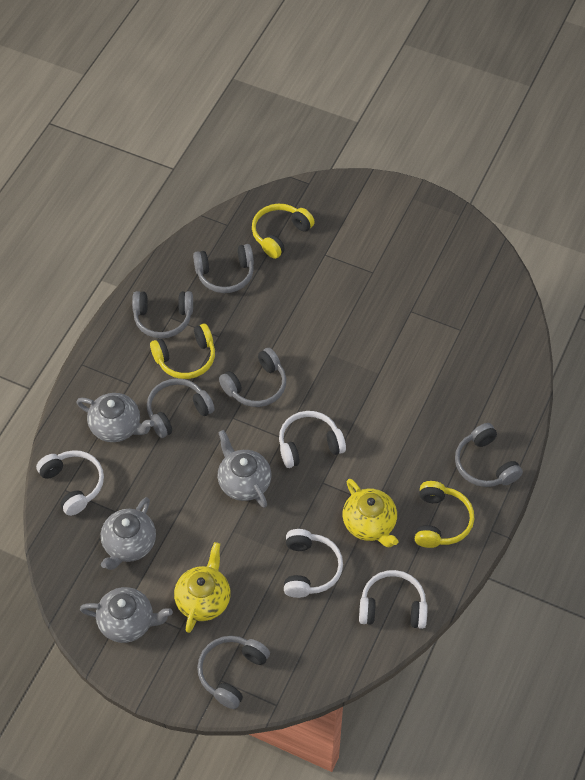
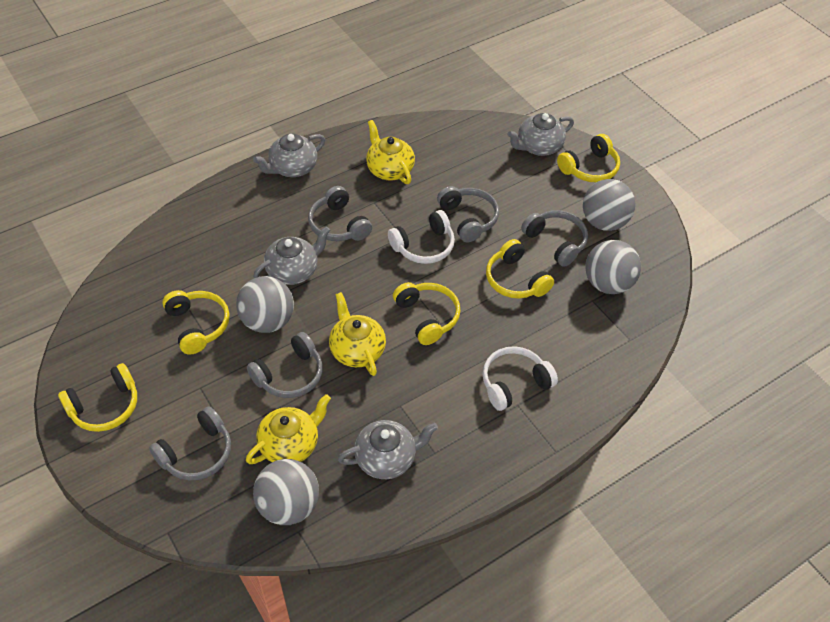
grey ball: 0 -> 4
grey headphones: 6 -> 5
white headphones: 4 -> 2
yellow headphones: 3 -> 5
yellow teapot: 2 -> 3

